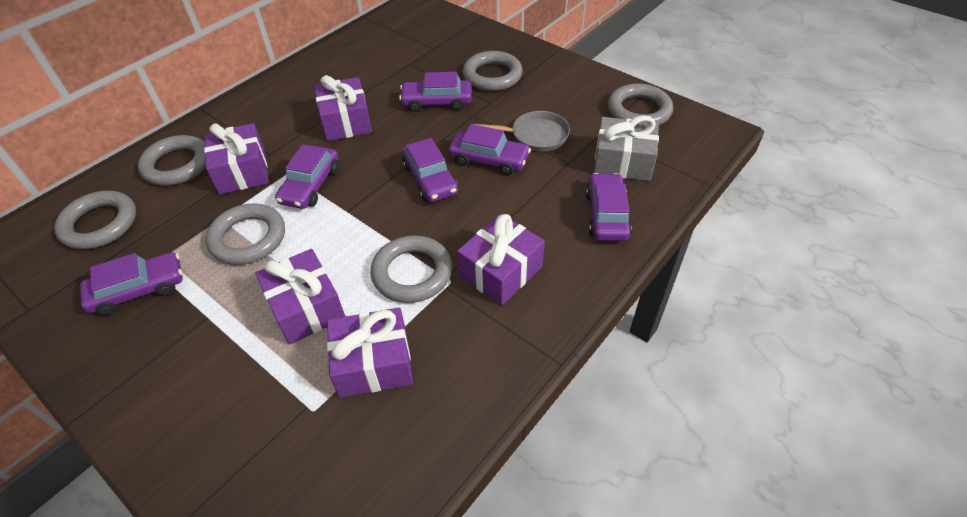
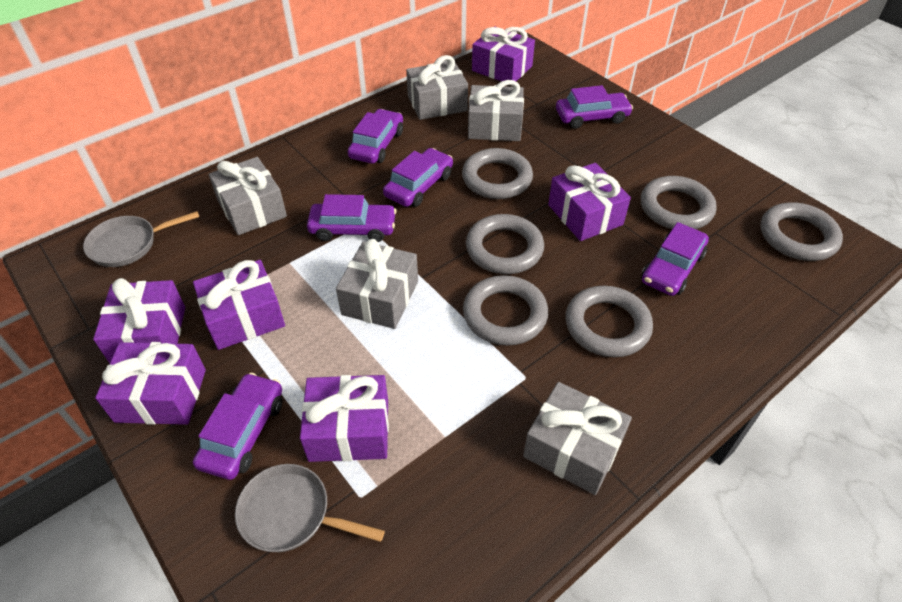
grey gift: 1 -> 5
grey pan: 1 -> 2
purple gift: 5 -> 6

